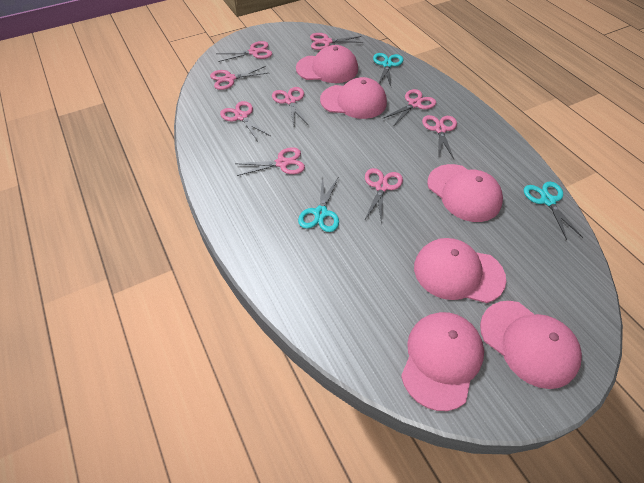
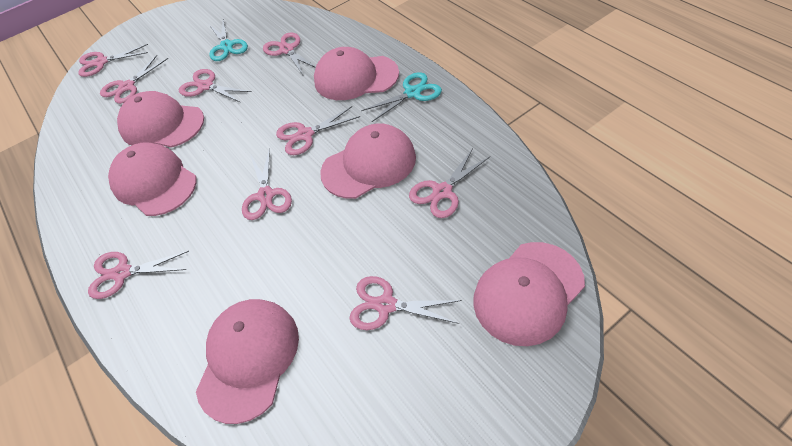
turquoise scissors: 3 -> 2

